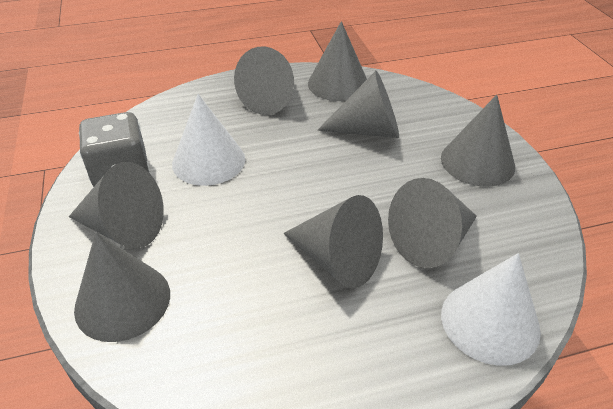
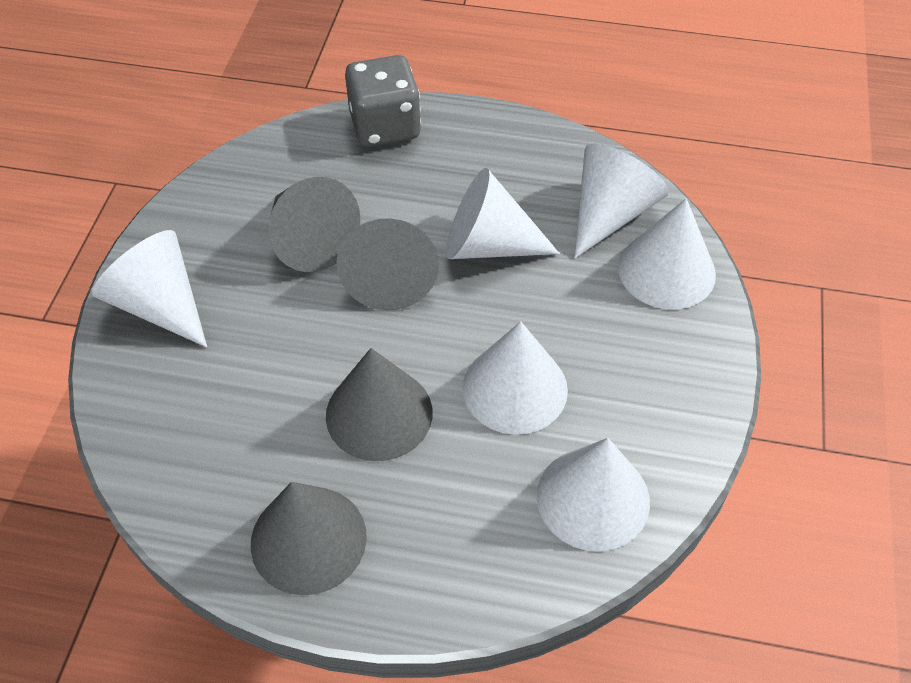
grey cone: 8 -> 4
white cone: 2 -> 6

